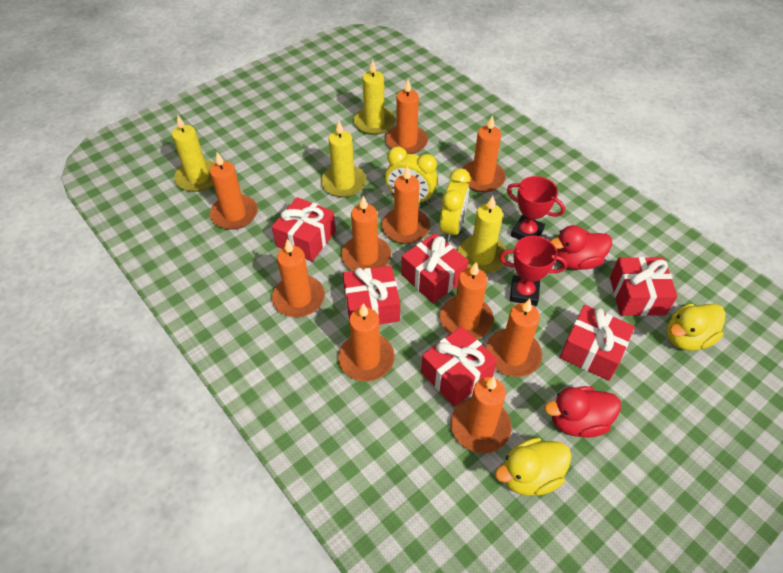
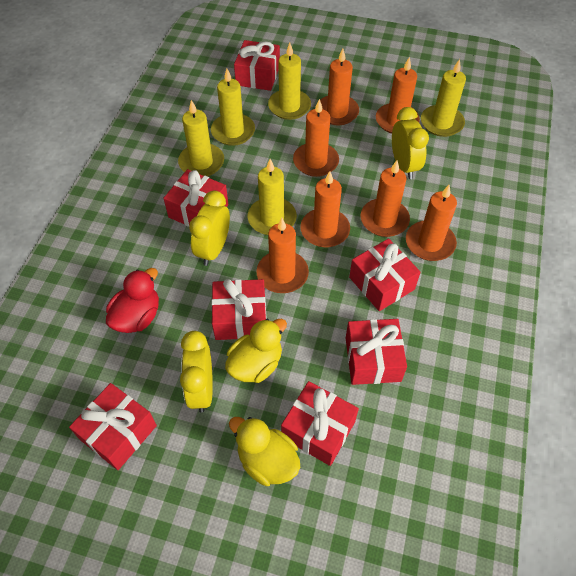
orange candle: 10 -> 7
red duck: 2 -> 1
red gift: 6 -> 7
red trophy: 2 -> 0
yellow candle: 4 -> 5
yellow clock: 2 -> 3

